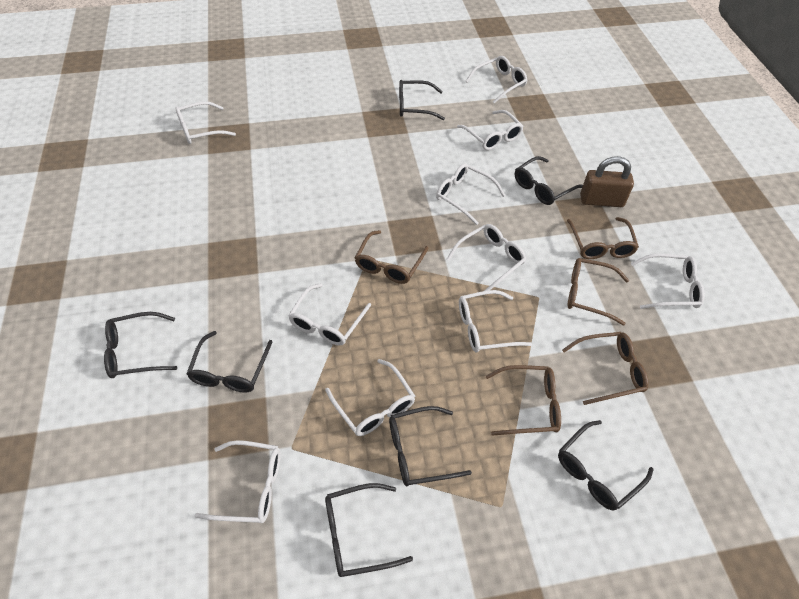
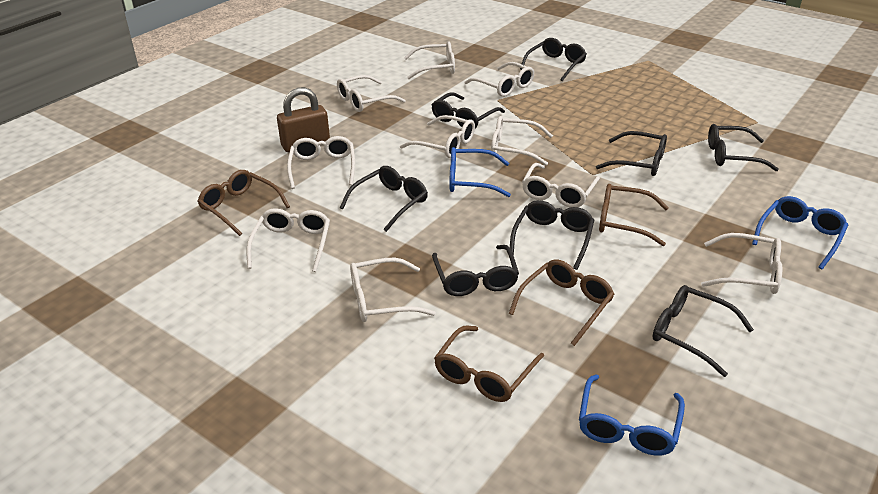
black glasses: 7 -> 8
blue glasses: 0 -> 3
brown glasses: 5 -> 4

